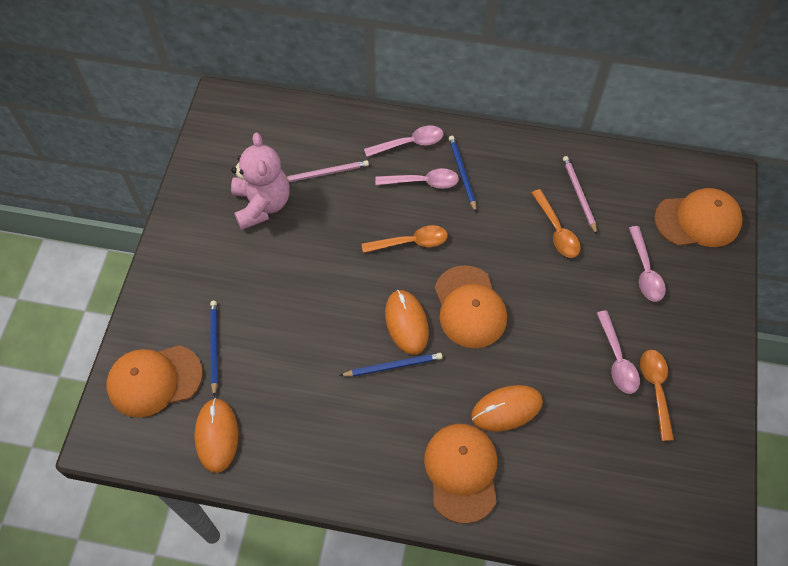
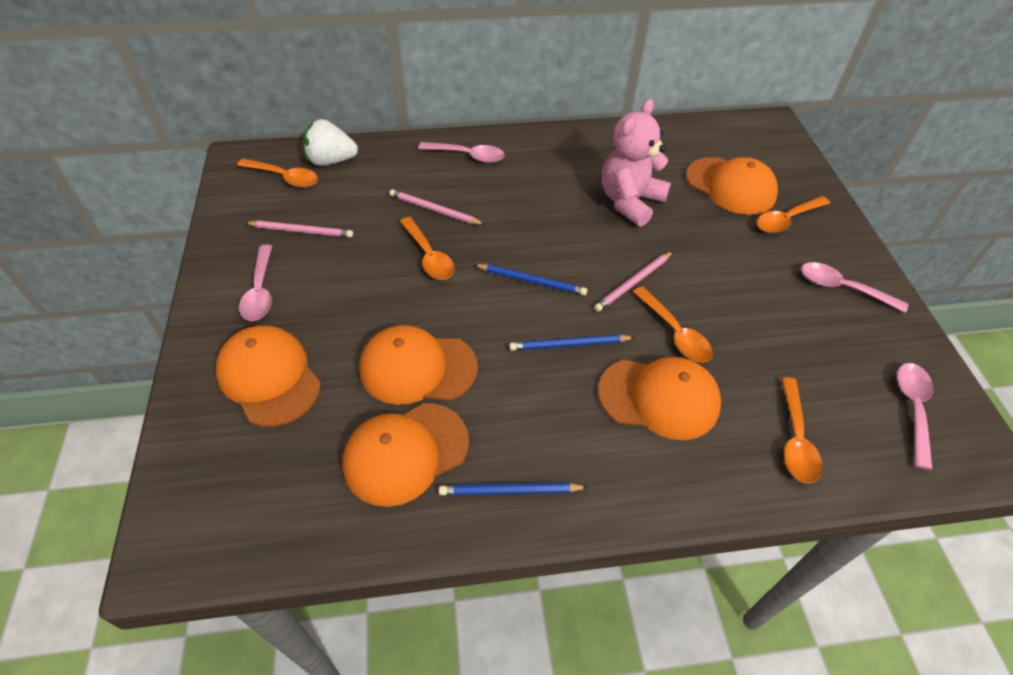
orange cap: 4 -> 5
orange mouse: 3 -> 0
orange spoon: 3 -> 5
pink pencil: 2 -> 3
white strawberry: 0 -> 1

